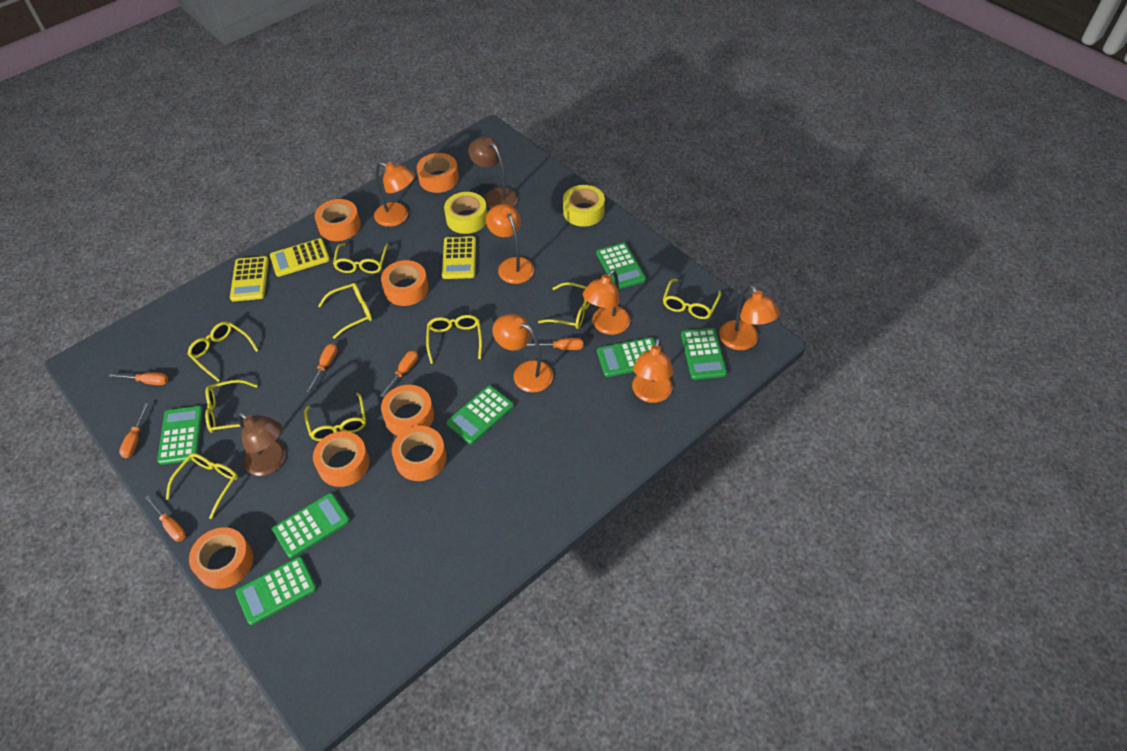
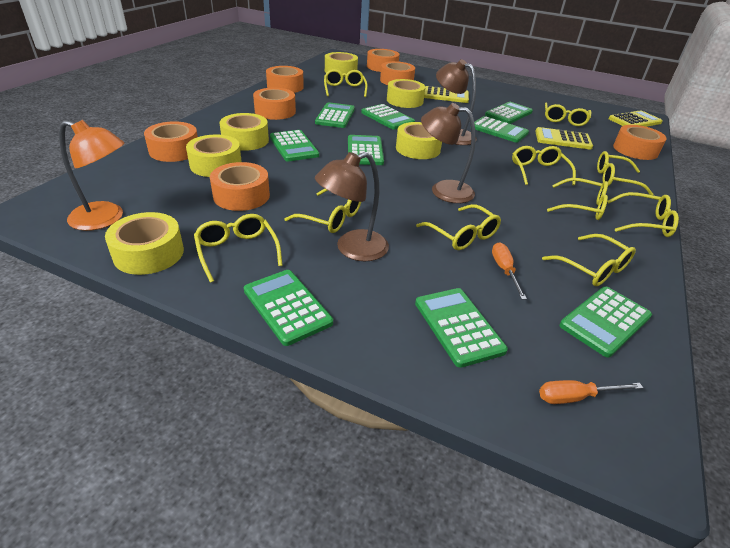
brown lamp: 2 -> 3
green calculator: 7 -> 9
orange lamp: 6 -> 1
orange screwdriver: 6 -> 2
yellow glasses: 9 -> 10
yellow tape: 2 -> 6

